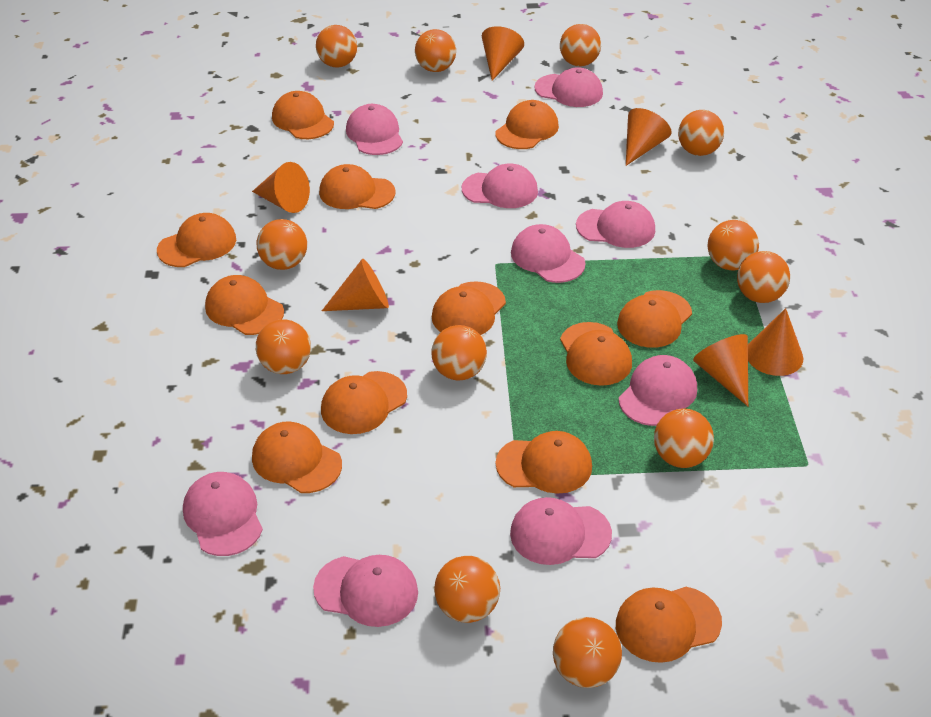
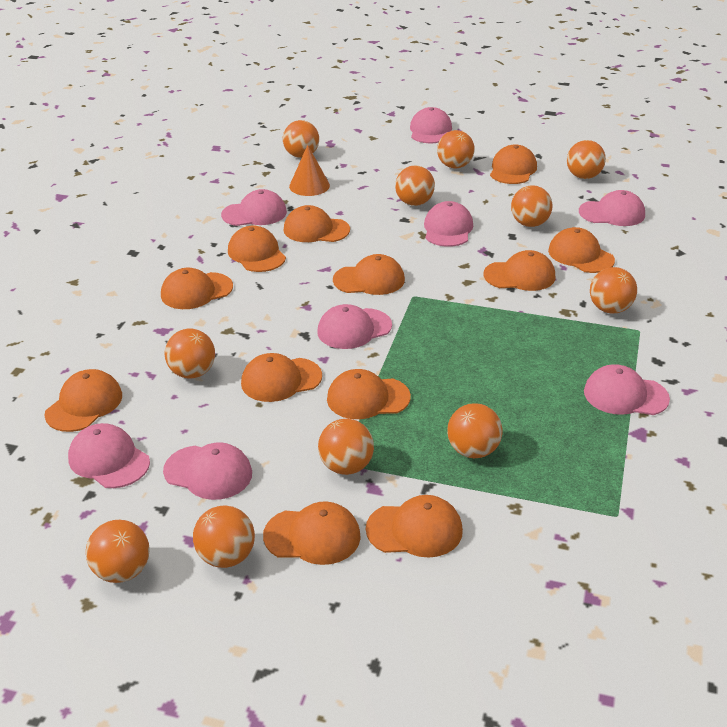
orange ball: 12 -> 11
orange cone: 6 -> 1
pink cap: 9 -> 8

